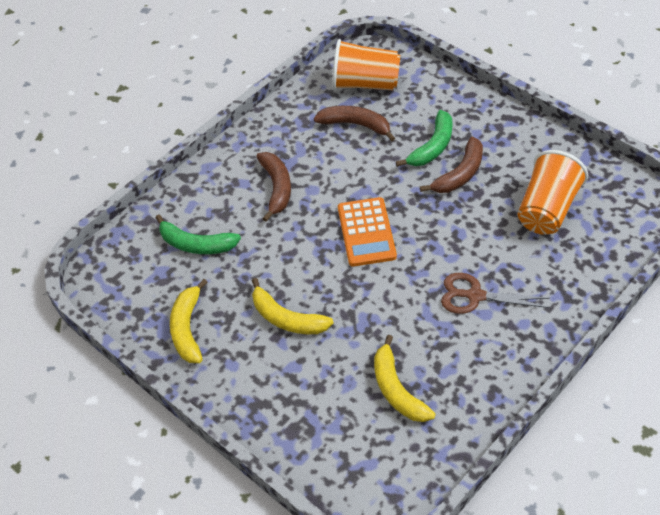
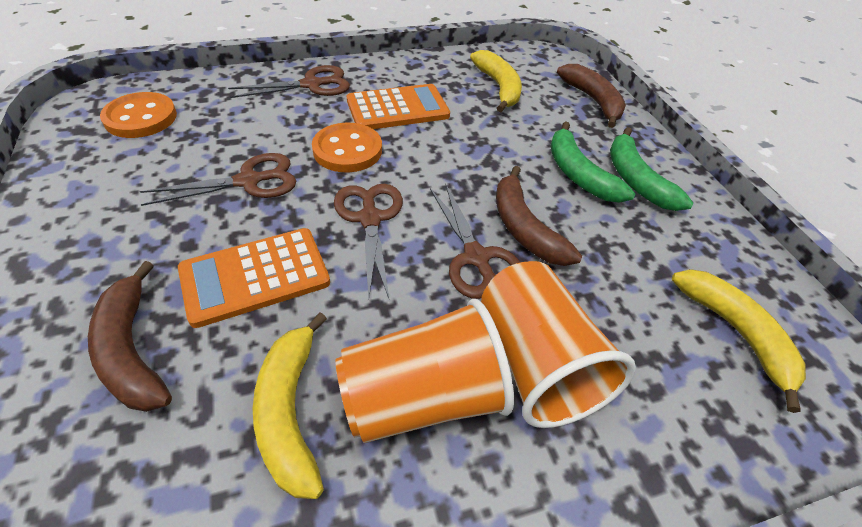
brown scissors: 1 -> 4
orange button: 0 -> 2
orange calculator: 1 -> 2

